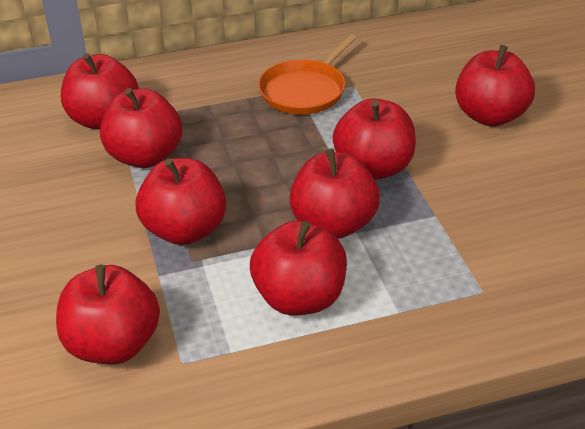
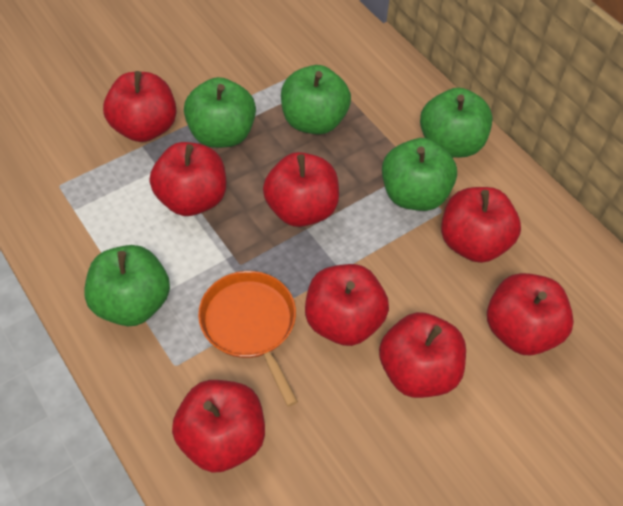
green apple: 0 -> 5

